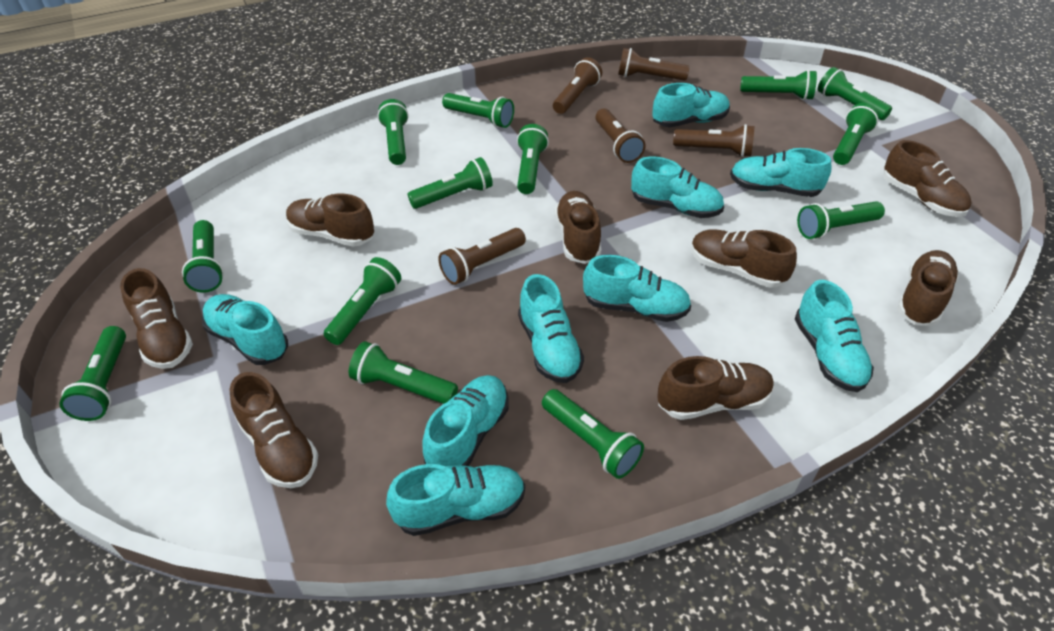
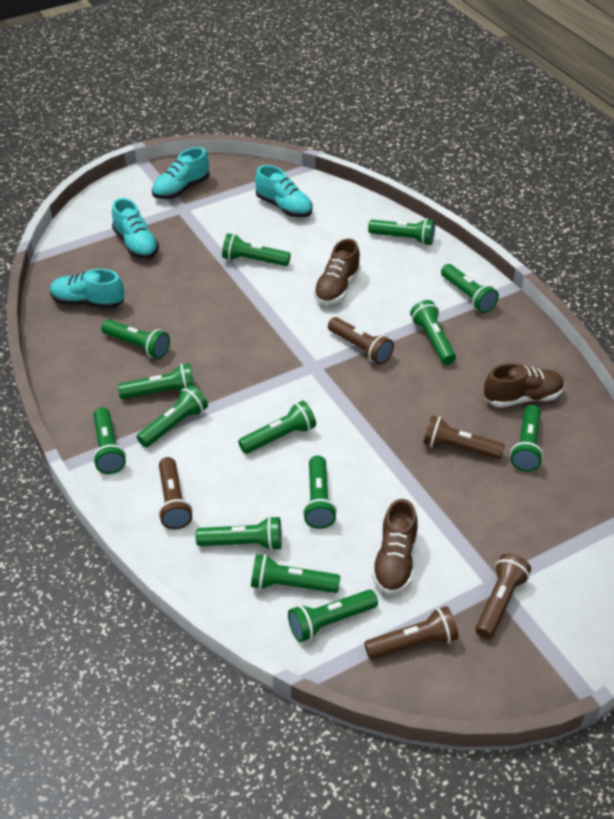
brown shoe: 8 -> 3
green flashlight: 13 -> 14
turquoise shoe: 9 -> 4

